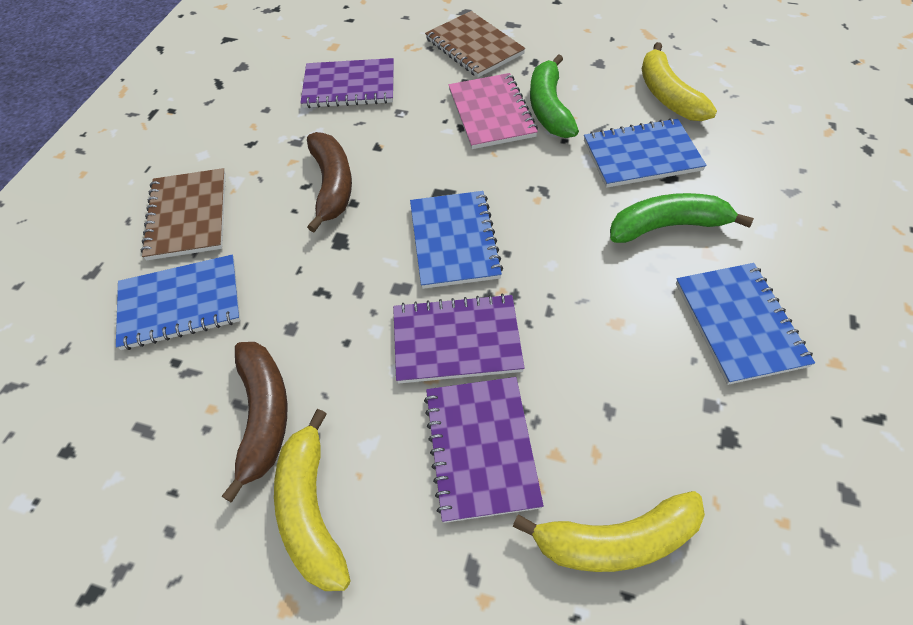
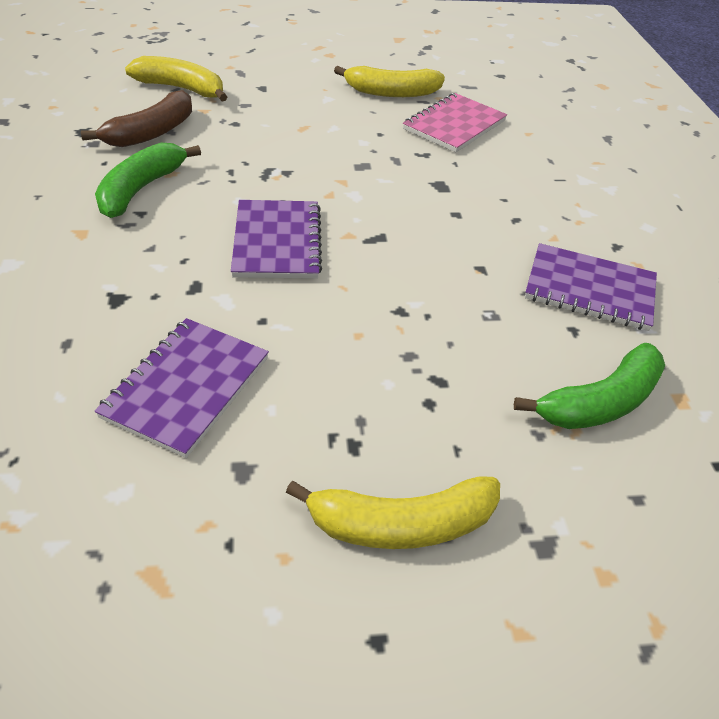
blue notebook: 4 -> 0
brown banana: 2 -> 1
brown notebook: 2 -> 0

